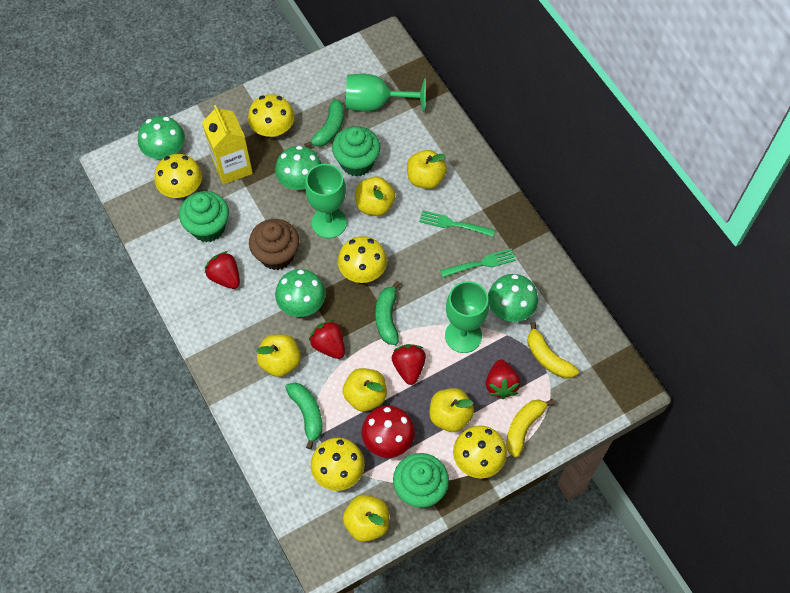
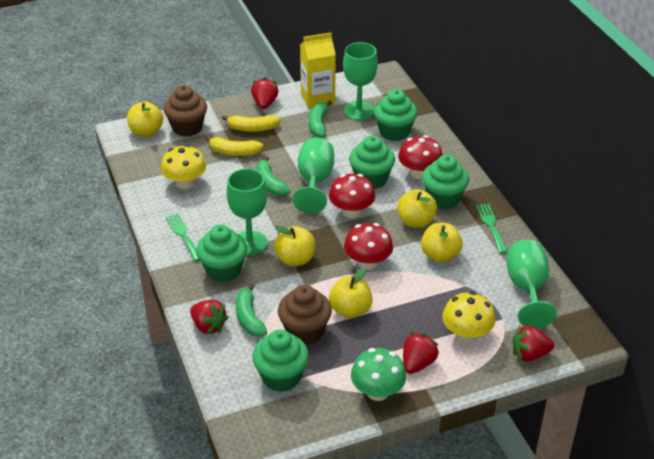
brown cupcake: 1 -> 2
green cupcake: 3 -> 5
green goblet: 3 -> 4
green mushroom: 4 -> 1
red mushroom: 1 -> 3
yellow apple: 6 -> 5
yellow mushroom: 5 -> 2

